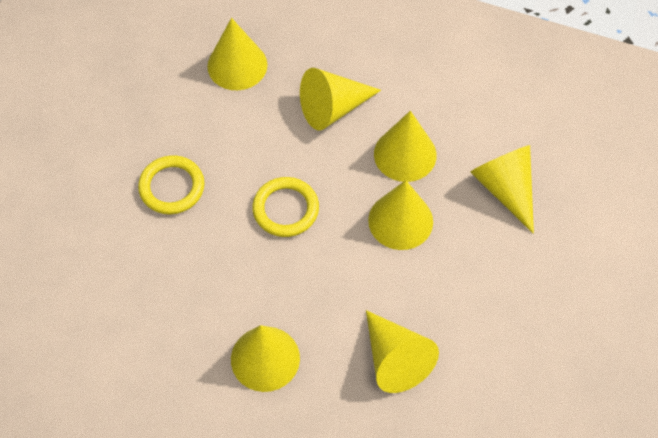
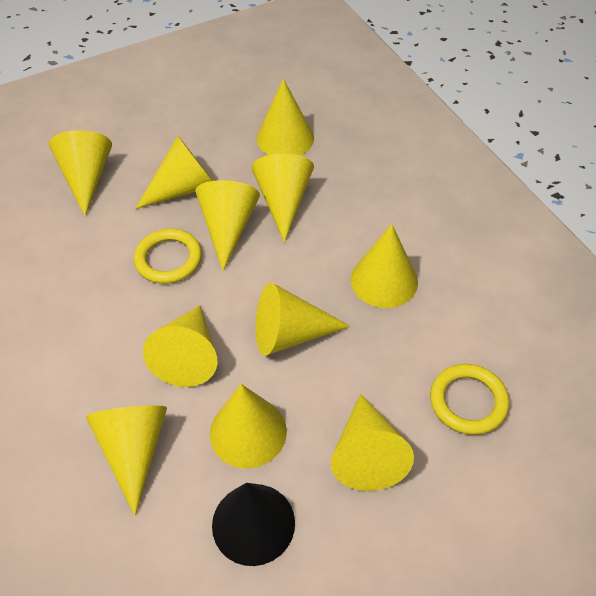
black cone: 0 -> 1
yellow cone: 7 -> 11

